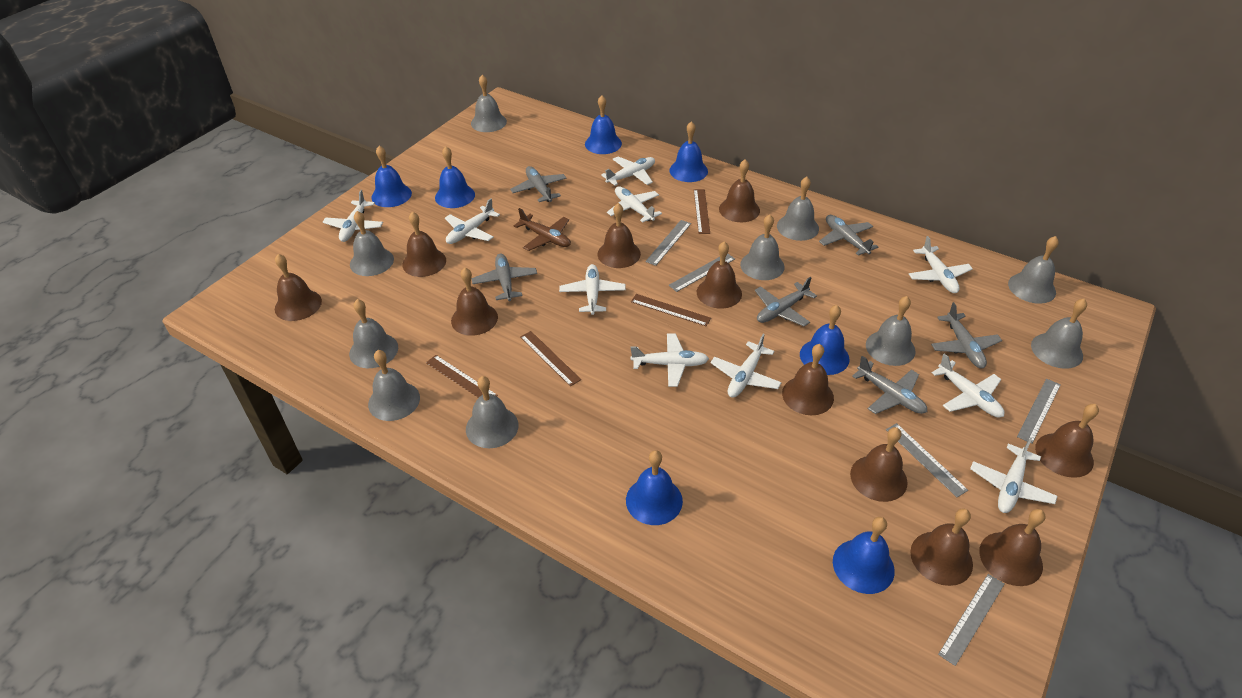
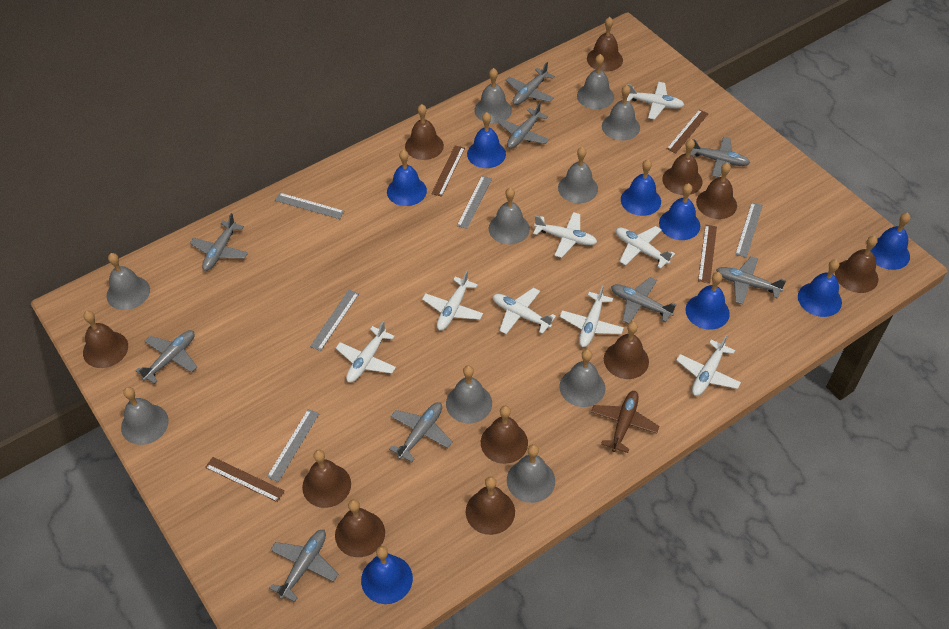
blue bell: 7 -> 8
grey plane: 6 -> 9
white plane: 10 -> 8

